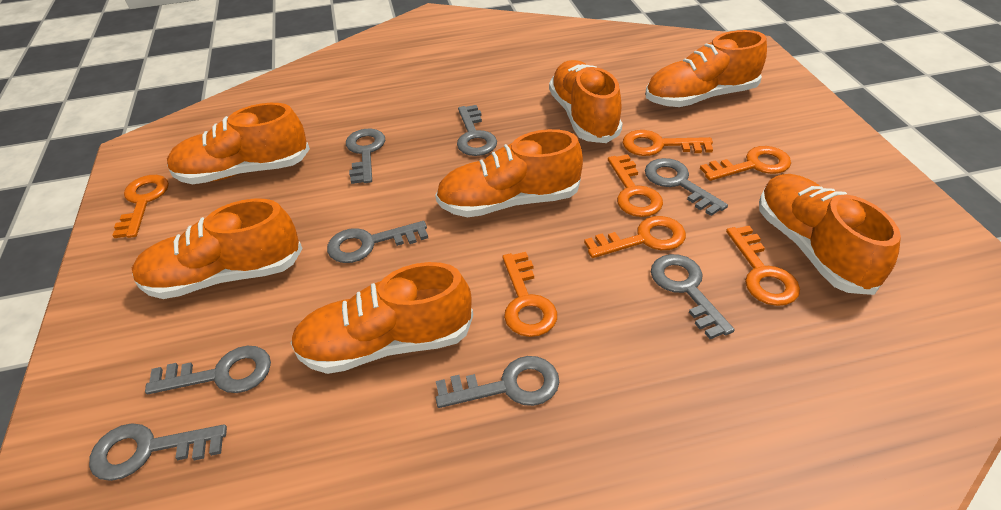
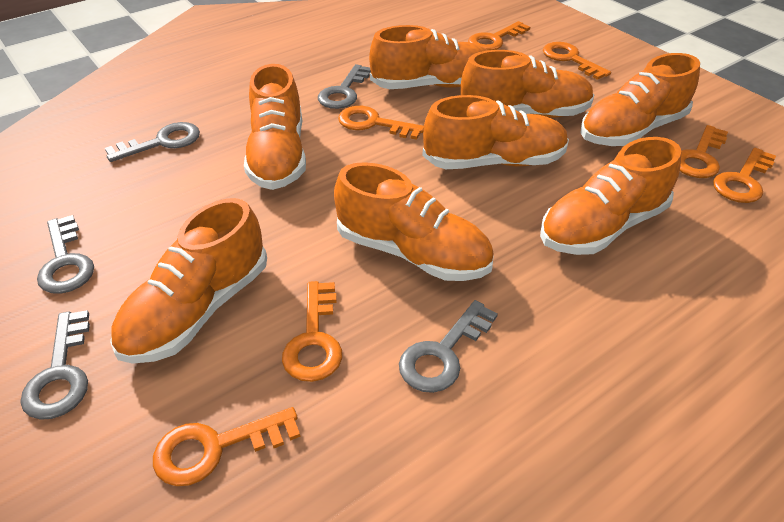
grey key: 8 -> 5
orange shoe: 7 -> 8

